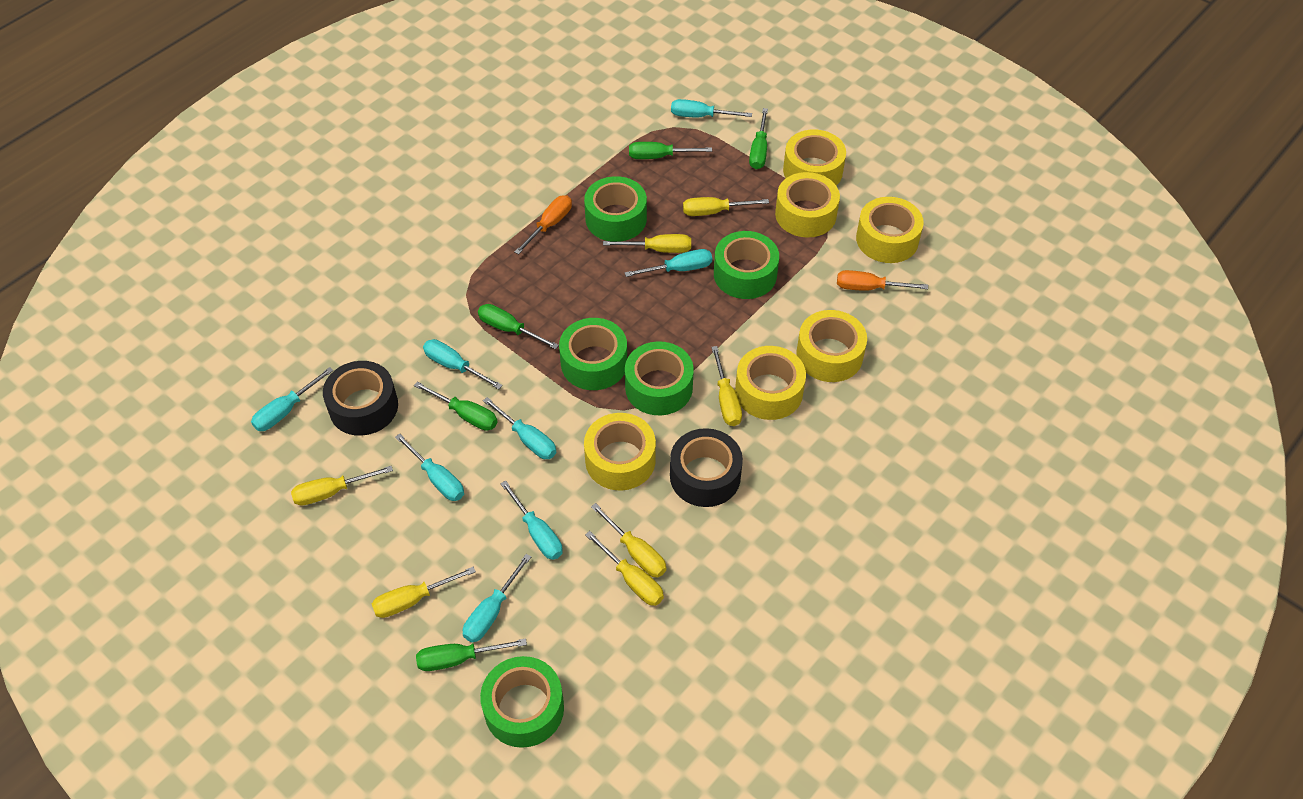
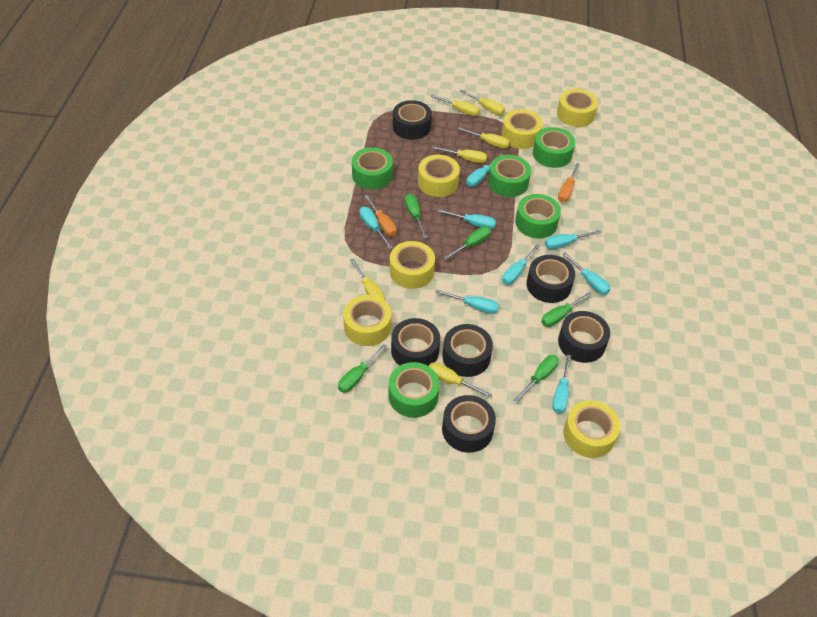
black tape: 2 -> 6
yellow screwdriver: 7 -> 6

